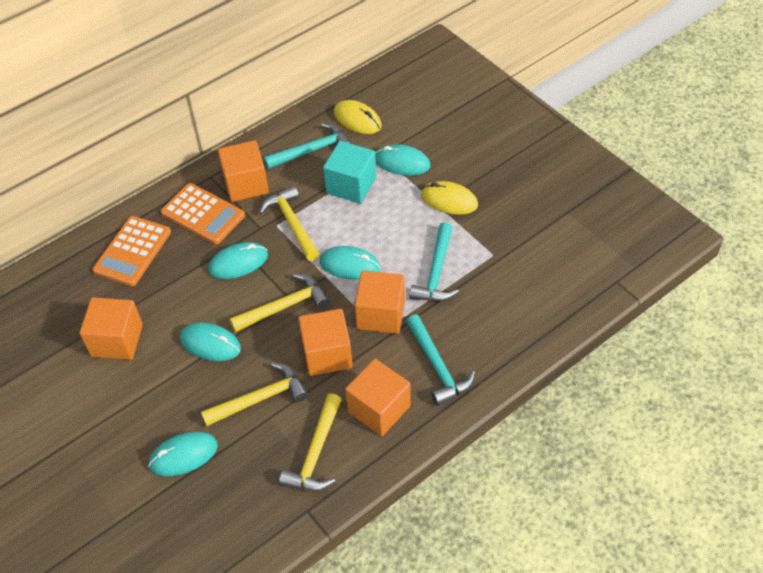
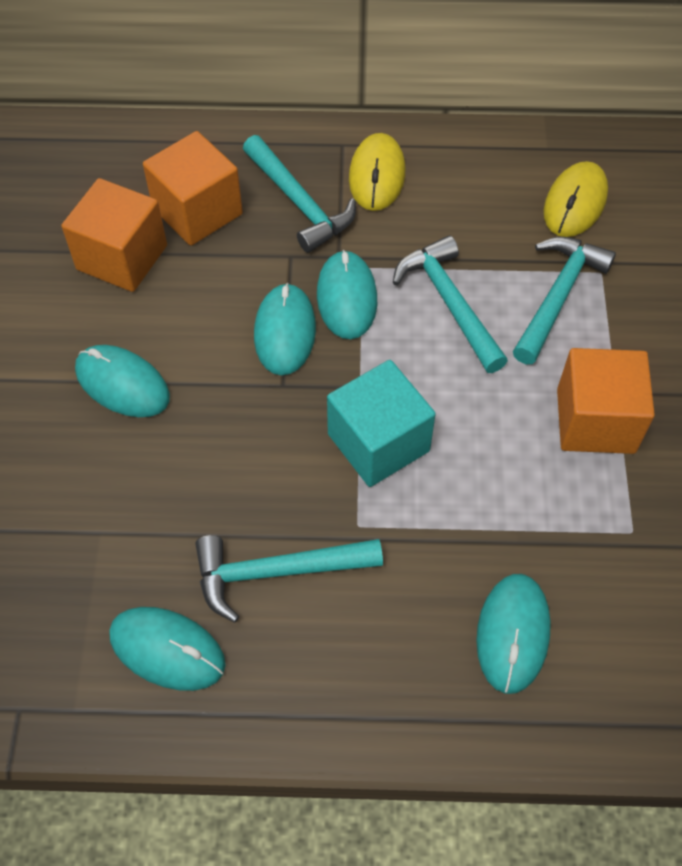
orange calculator: 2 -> 0
orange cube: 5 -> 3
turquoise hammer: 3 -> 4
yellow hammer: 4 -> 0

